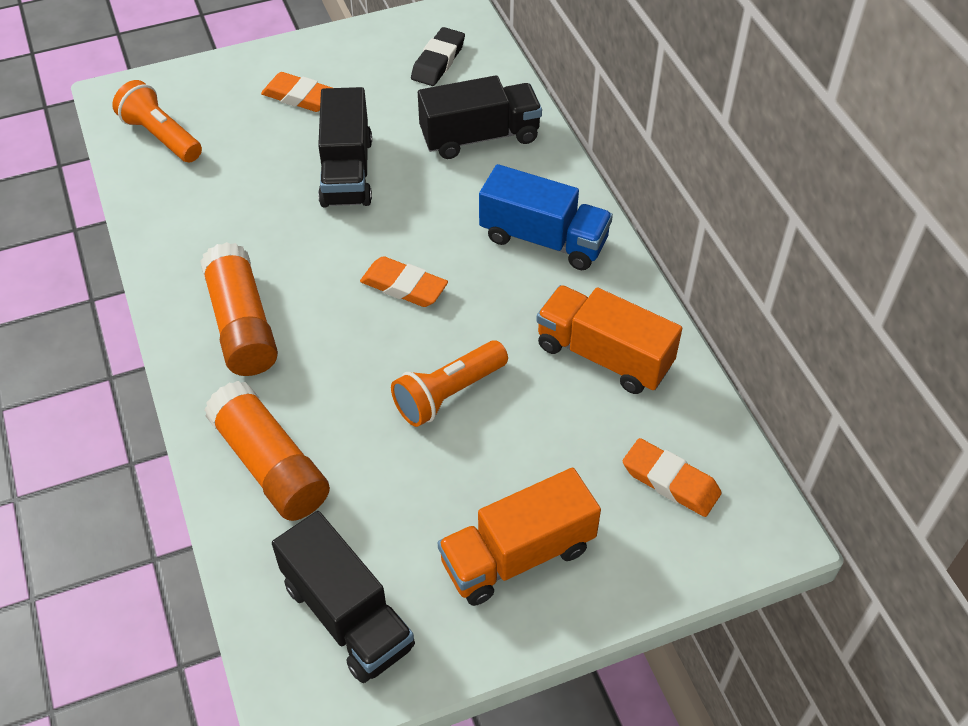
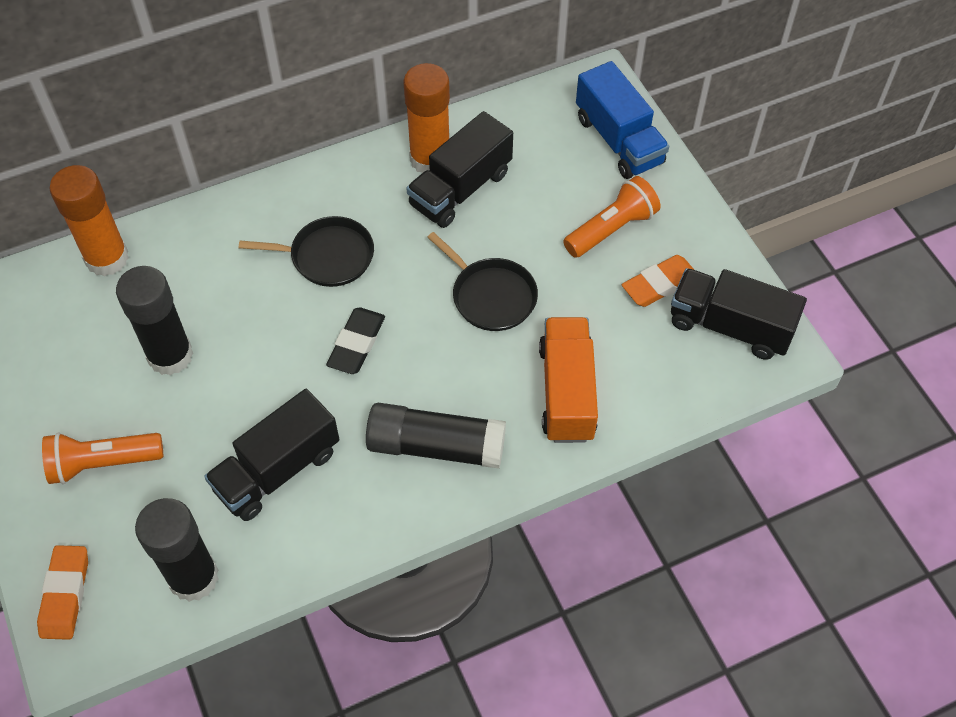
black glue stick: 0 -> 3
black pan: 0 -> 2
orange eraser: 3 -> 2
orange truck: 2 -> 1

